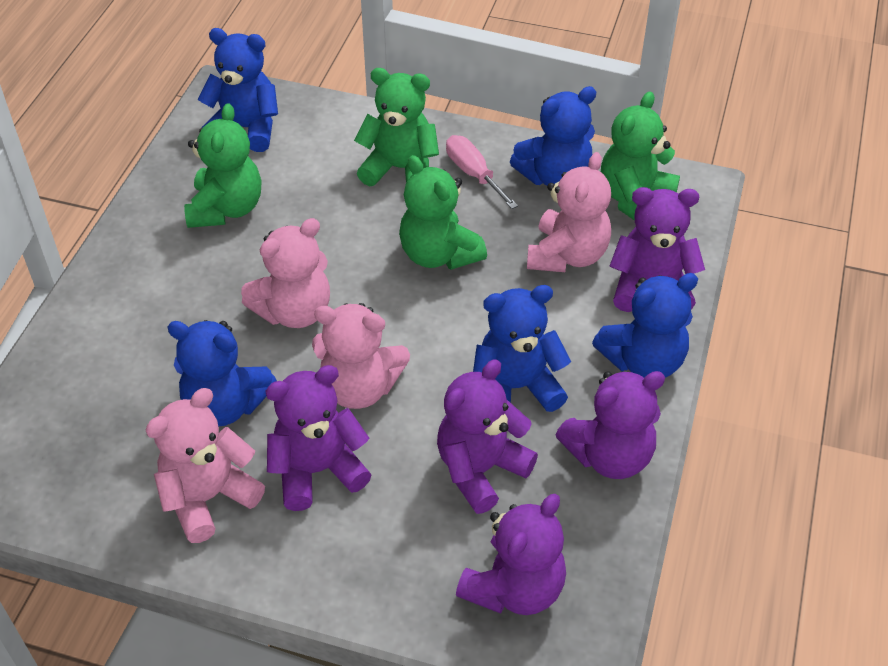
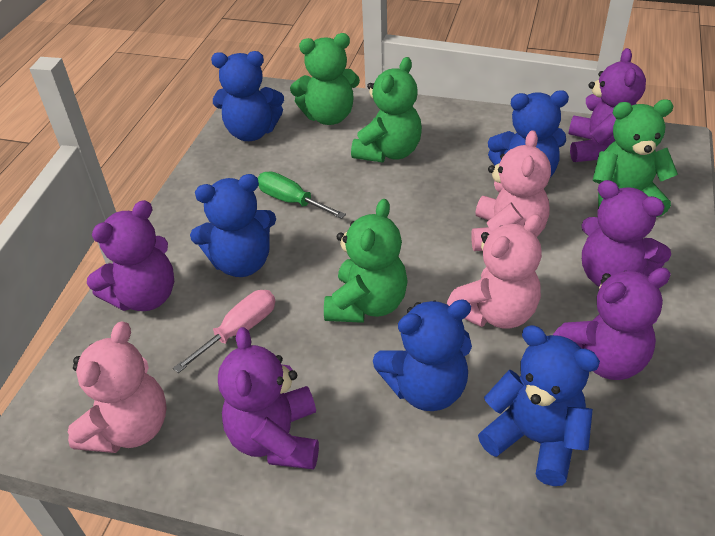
green screwdriver: 0 -> 1
pink teddy bear: 4 -> 3

